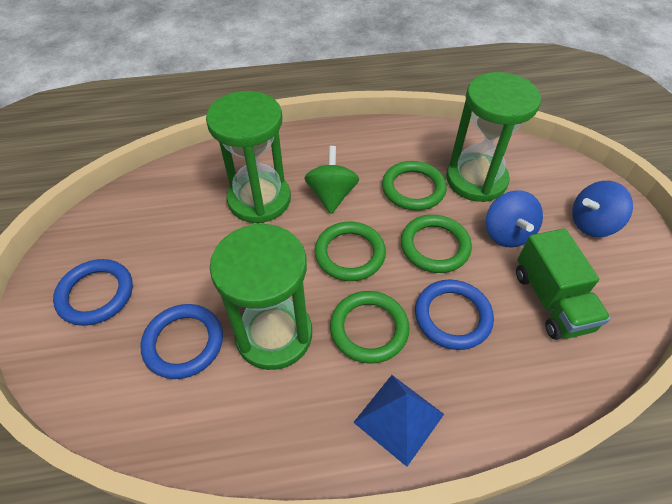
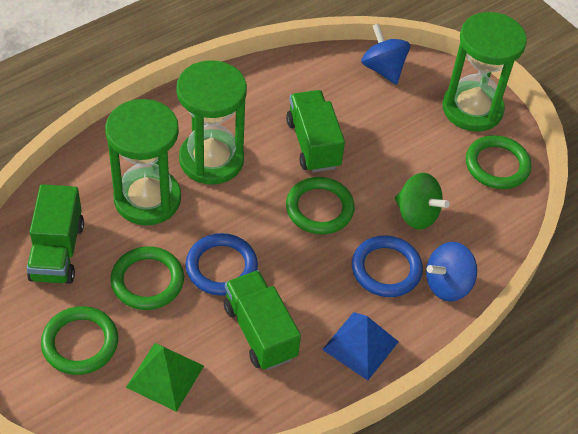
blue ring: 3 -> 2
green pyramid: 0 -> 1
green truck: 1 -> 3

